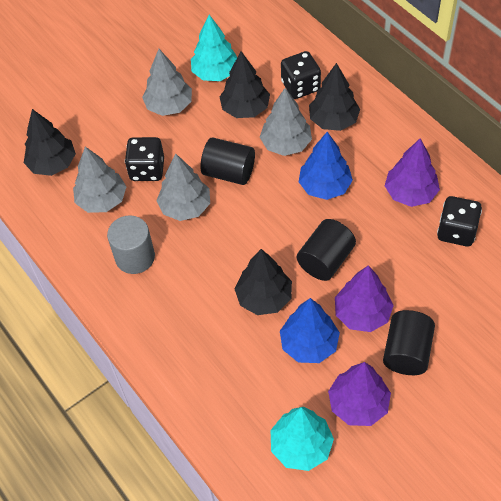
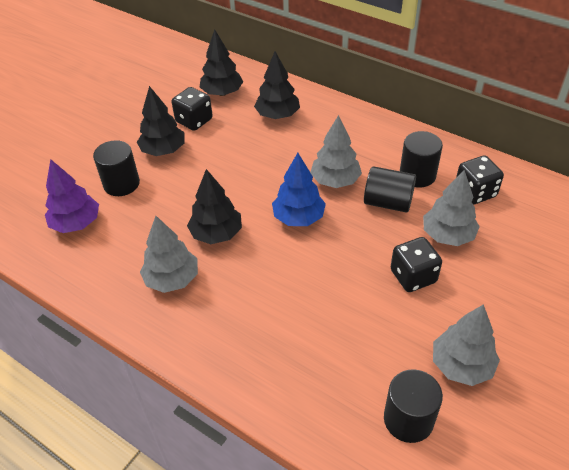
black cylinder: 3 -> 4
blue tree: 2 -> 1
grey cylinder: 1 -> 0
purple tree: 3 -> 1
turquoise tree: 2 -> 0

